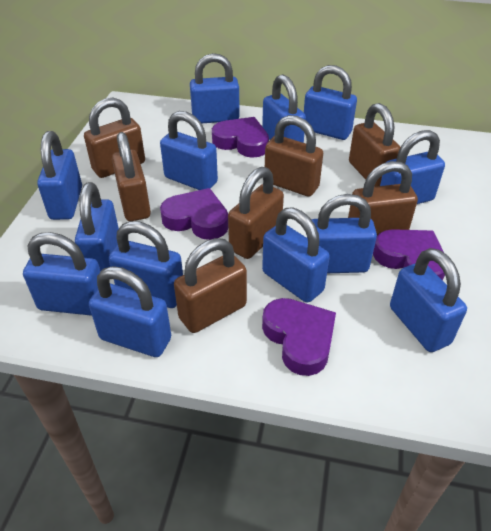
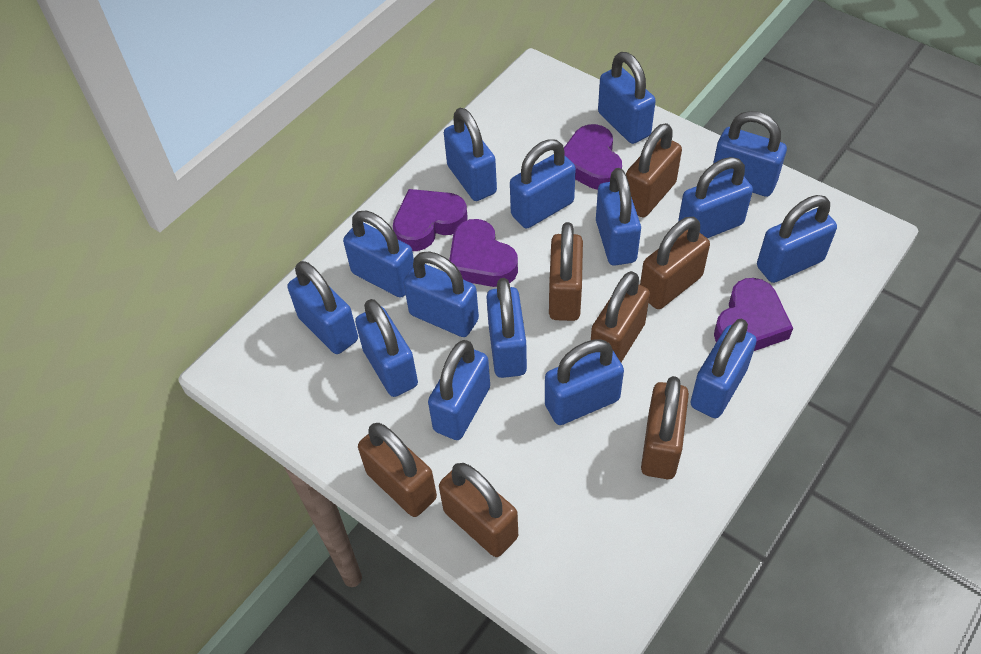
blue padlock: 13 -> 15

